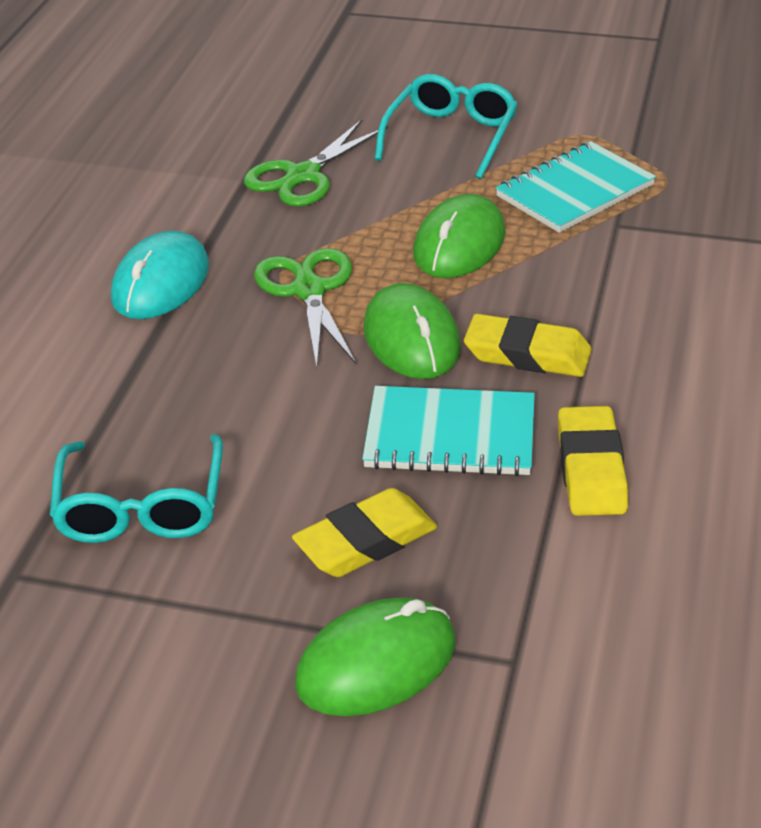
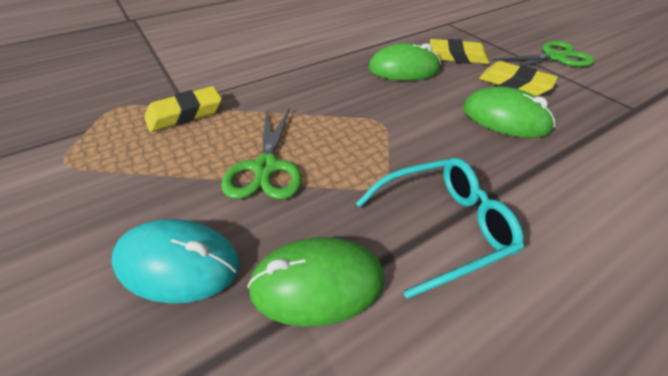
turquoise glasses: 2 -> 1
turquoise notebook: 2 -> 0

